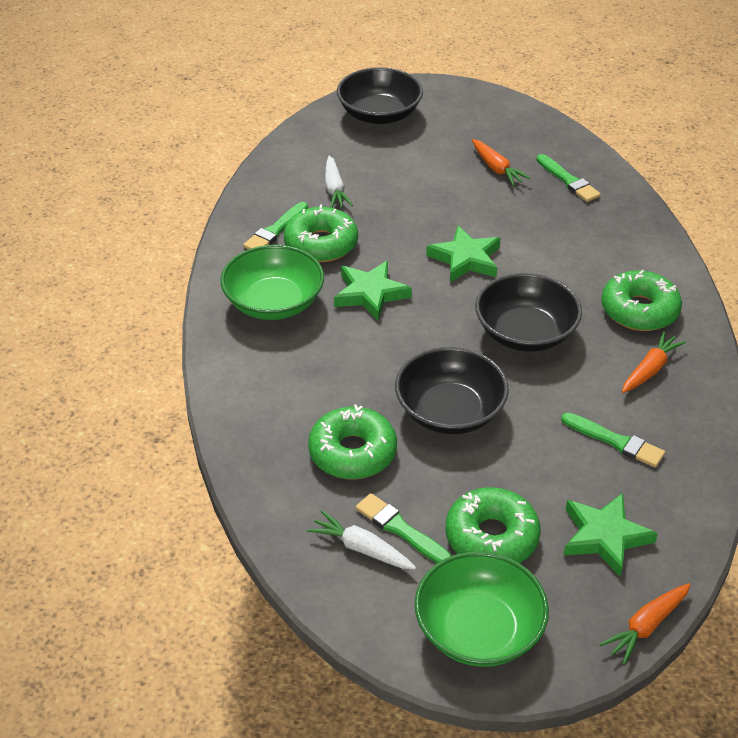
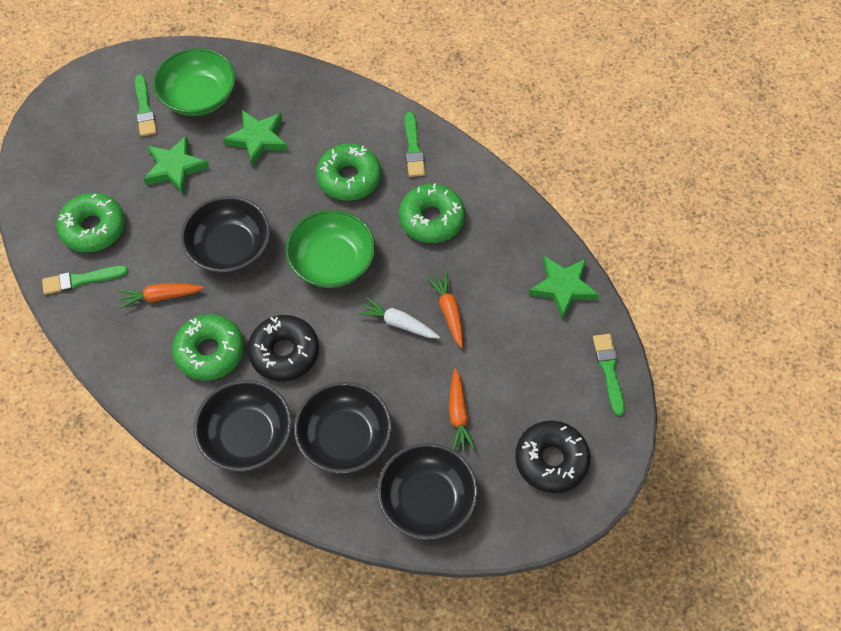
black bowl: 3 -> 4
black donut: 0 -> 2
white carrot: 2 -> 1

